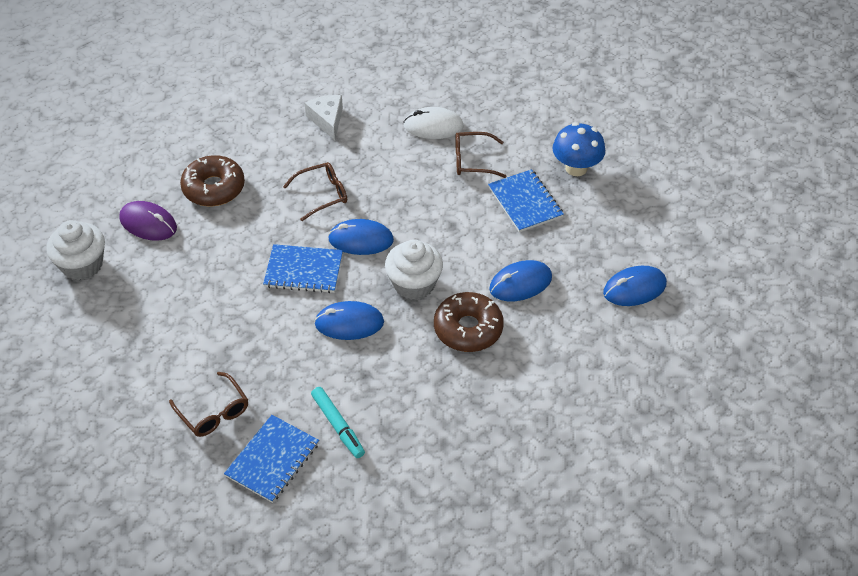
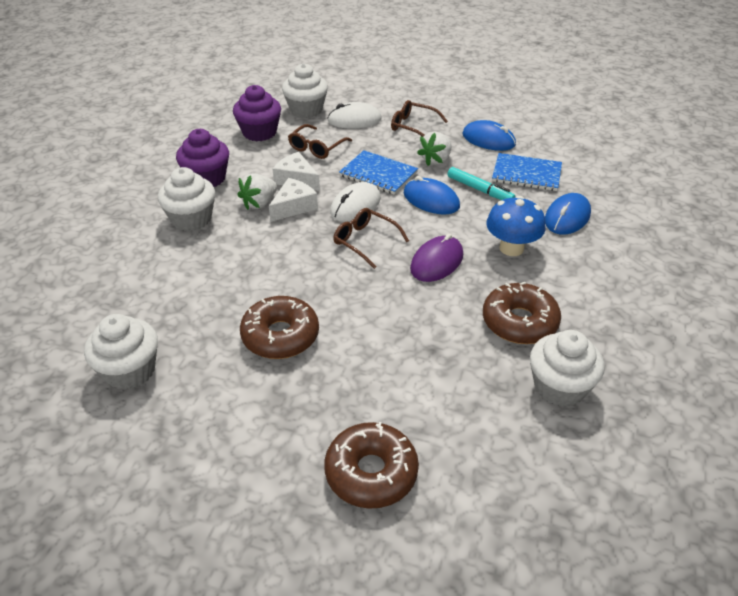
blue mouse: 4 -> 3
blue notebook: 3 -> 2
brown donut: 2 -> 3
purple cupcake: 0 -> 2
white cheese: 1 -> 2
white cupcake: 2 -> 4
white mouse: 1 -> 2
white strawberry: 0 -> 2

